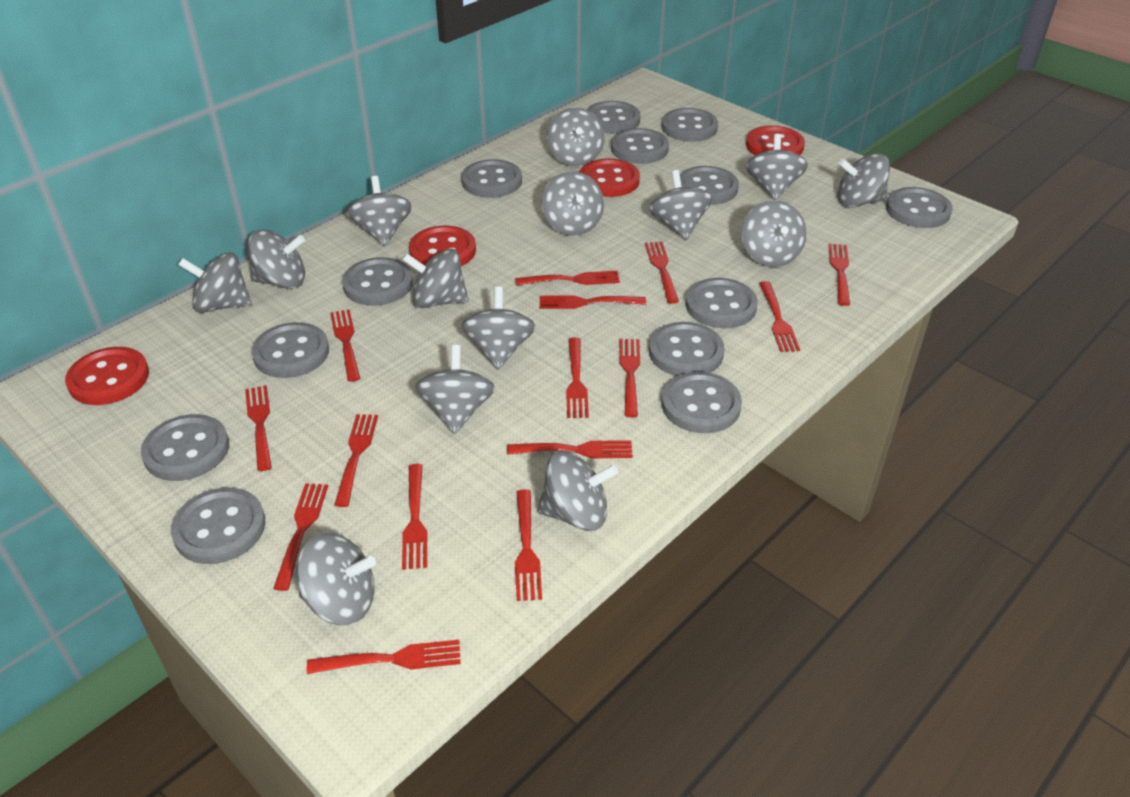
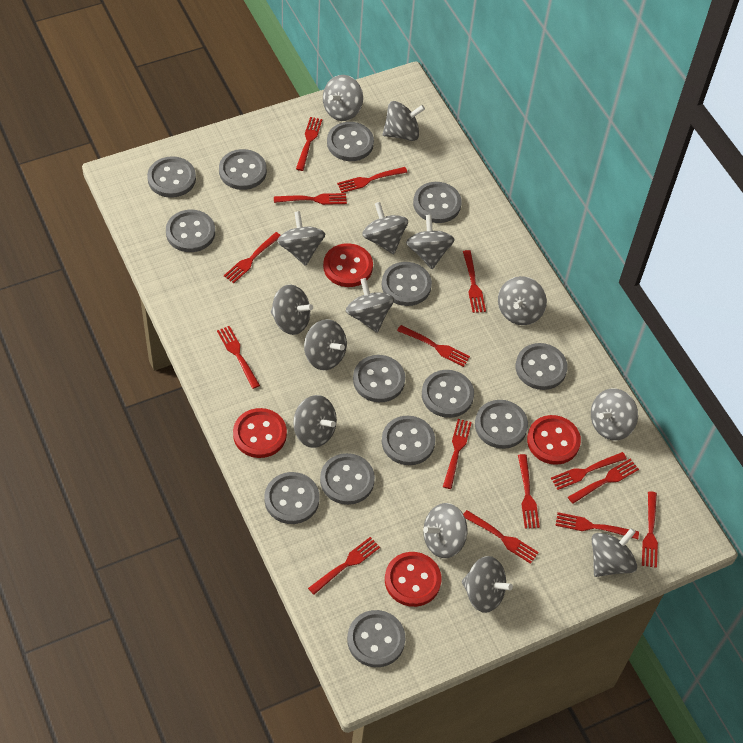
grey button: 13 -> 14

